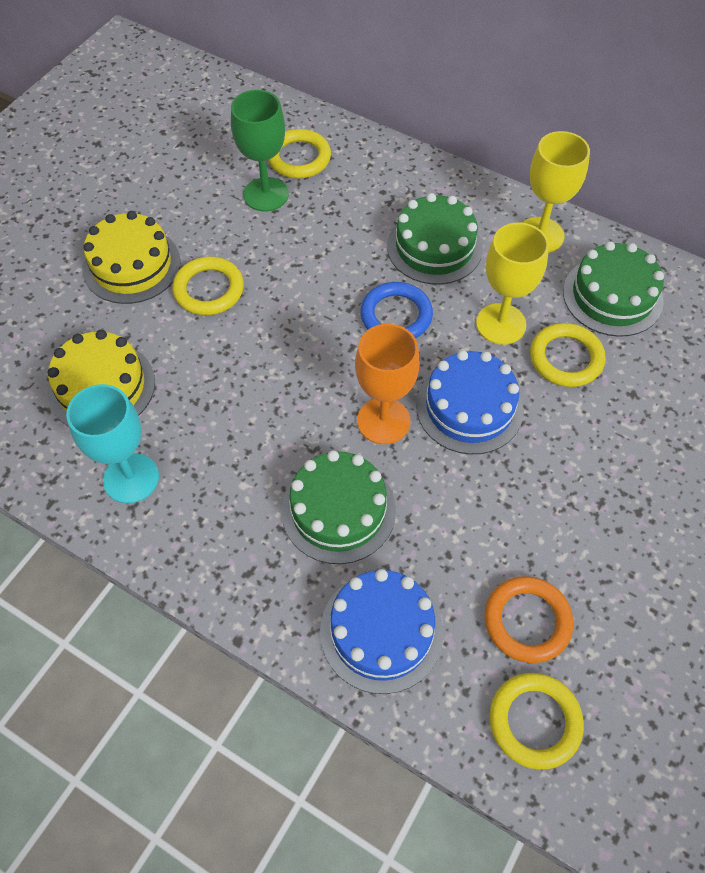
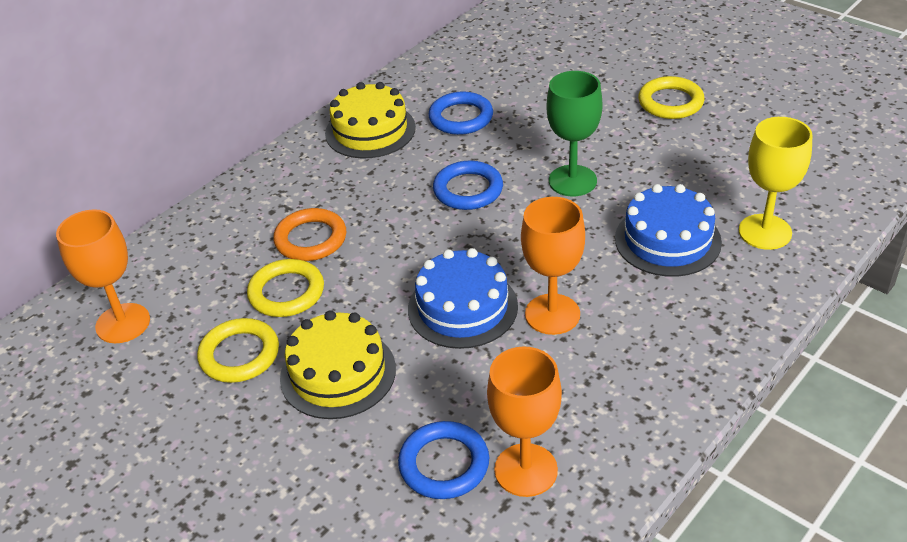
blue ring: 1 -> 3
green cake: 3 -> 0
orange goblet: 1 -> 3
turquoise goblet: 1 -> 0
yellow goblet: 2 -> 1
yellow ring: 4 -> 3

